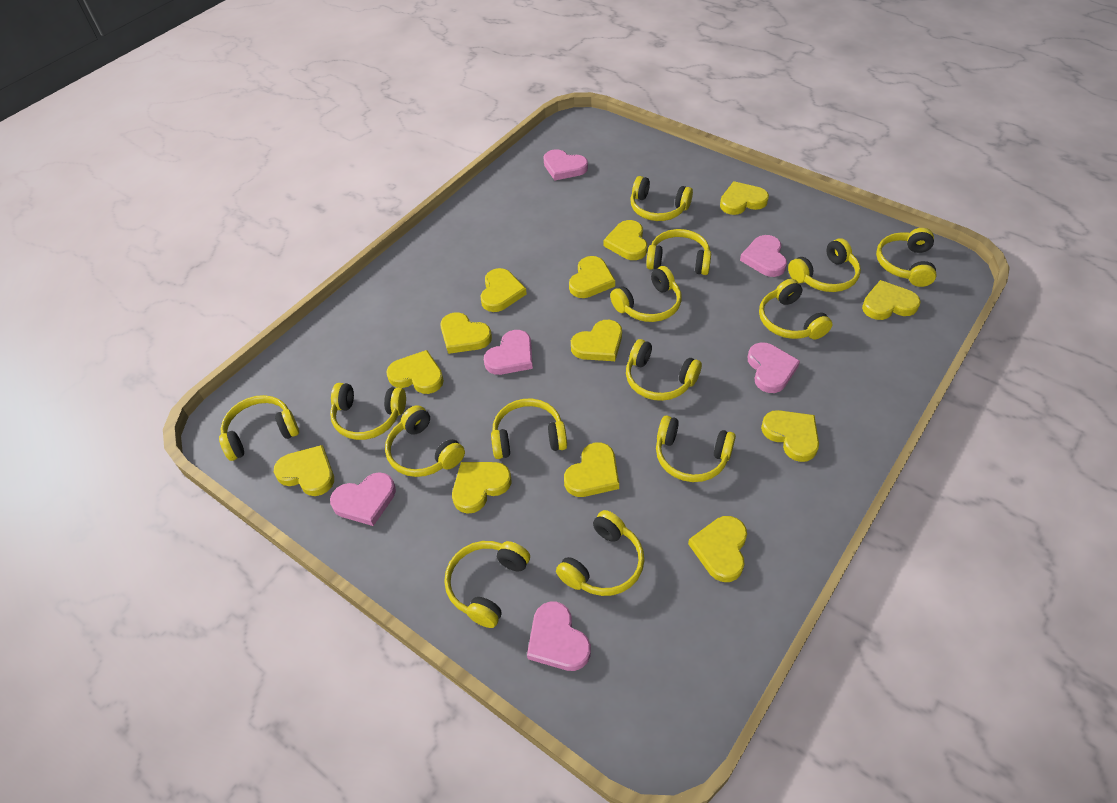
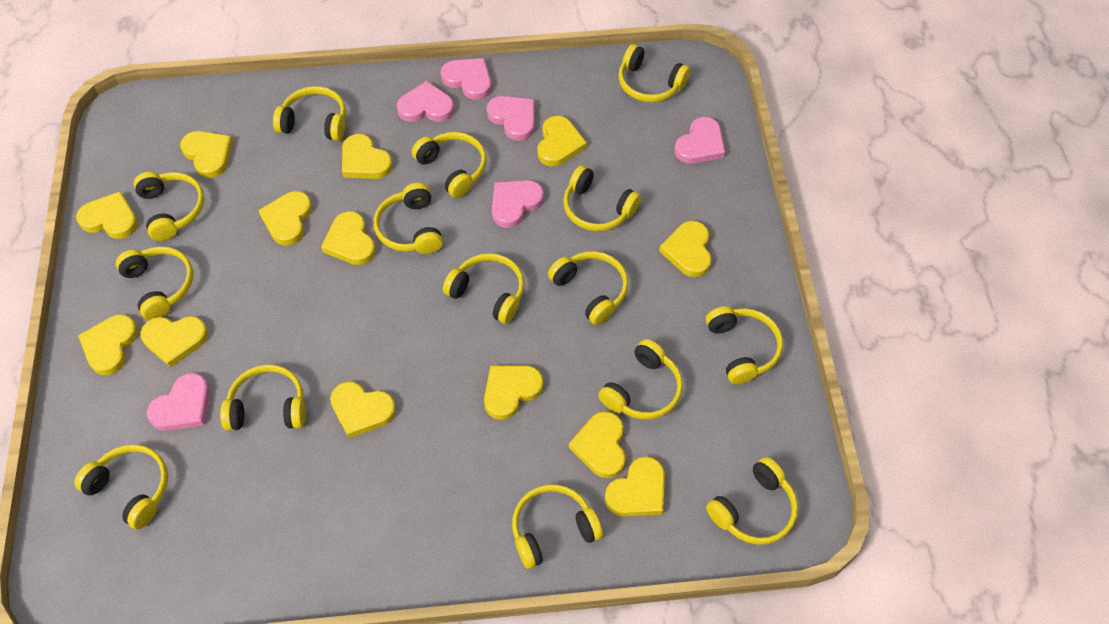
yellow headphones: 14 -> 15

